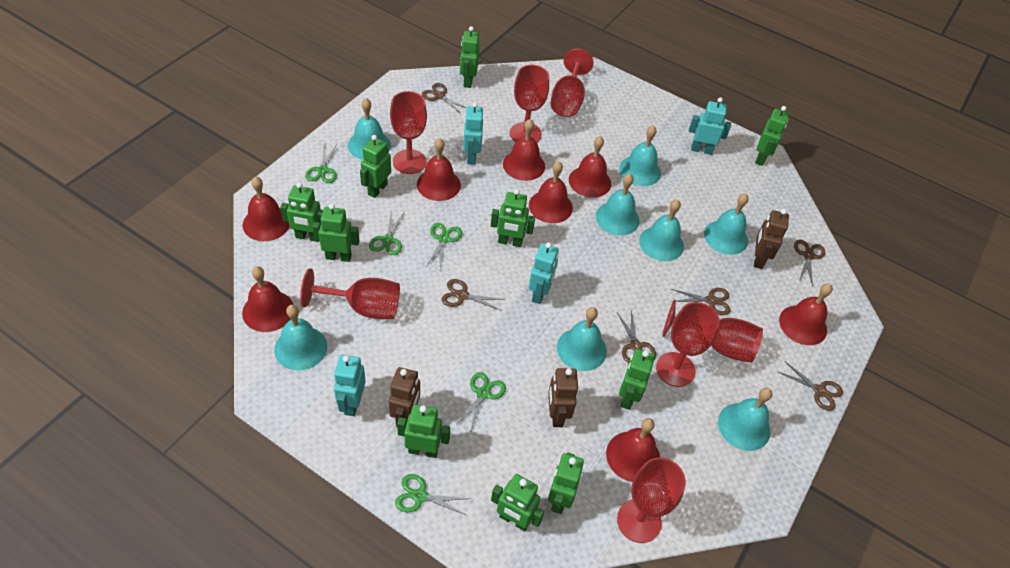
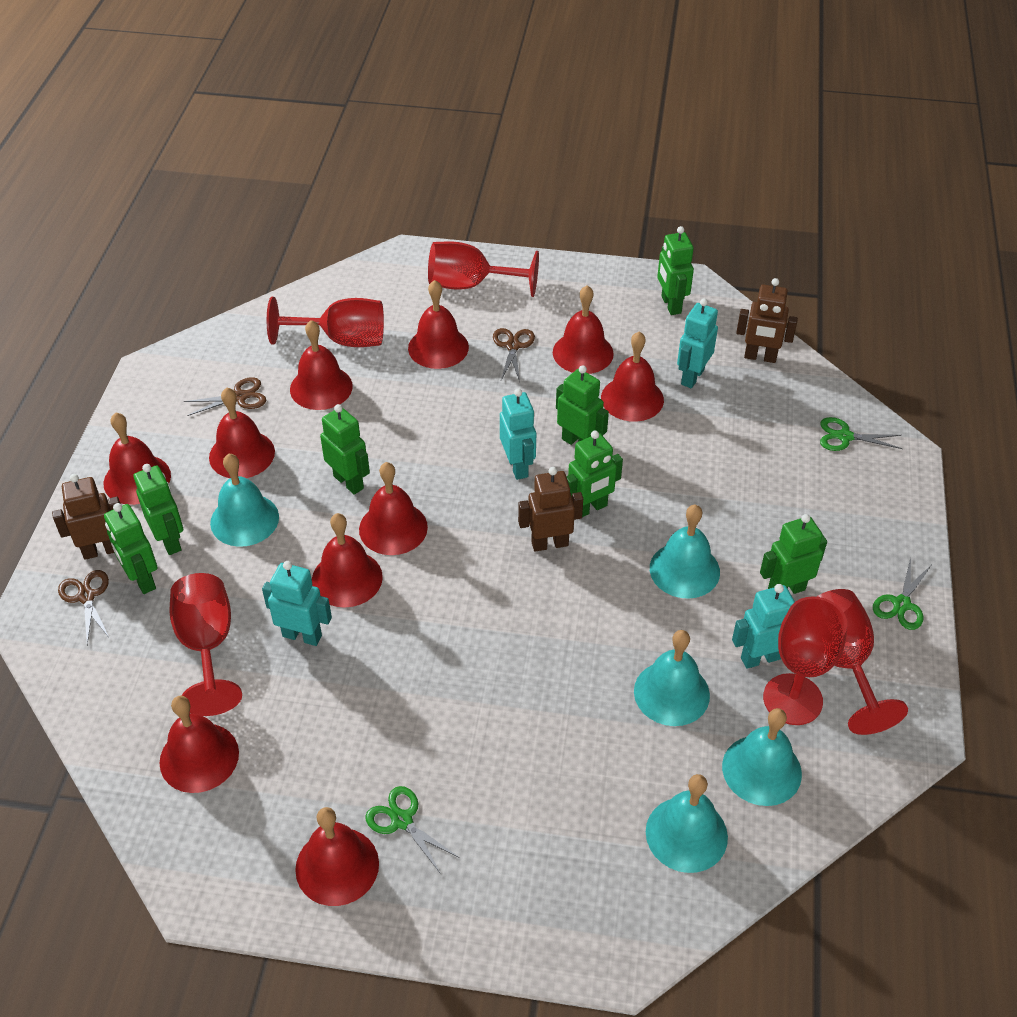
brown scissors: 6 -> 3
green robot: 10 -> 7
green scissors: 5 -> 3
red bell: 8 -> 10
red goblet: 7 -> 5
turquoise bell: 8 -> 5

